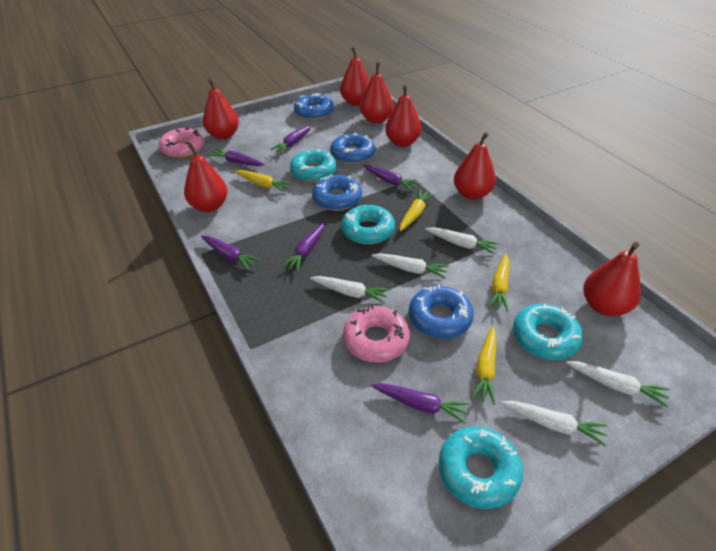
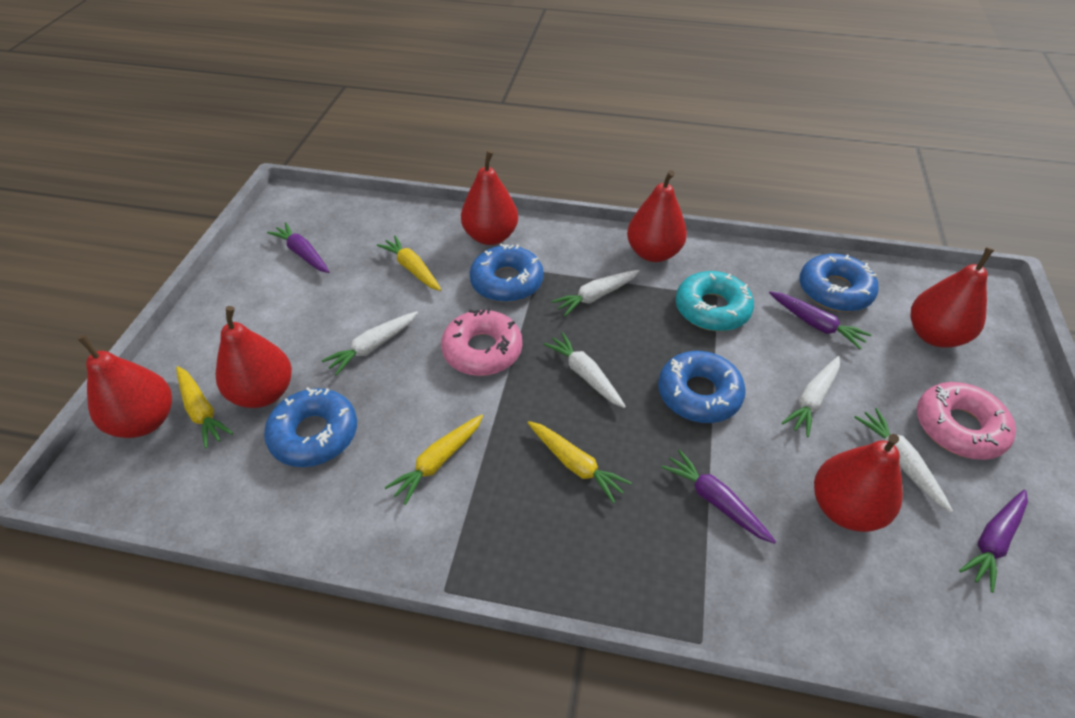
purple carrot: 6 -> 4
red pear: 7 -> 6
turquoise donut: 4 -> 1

